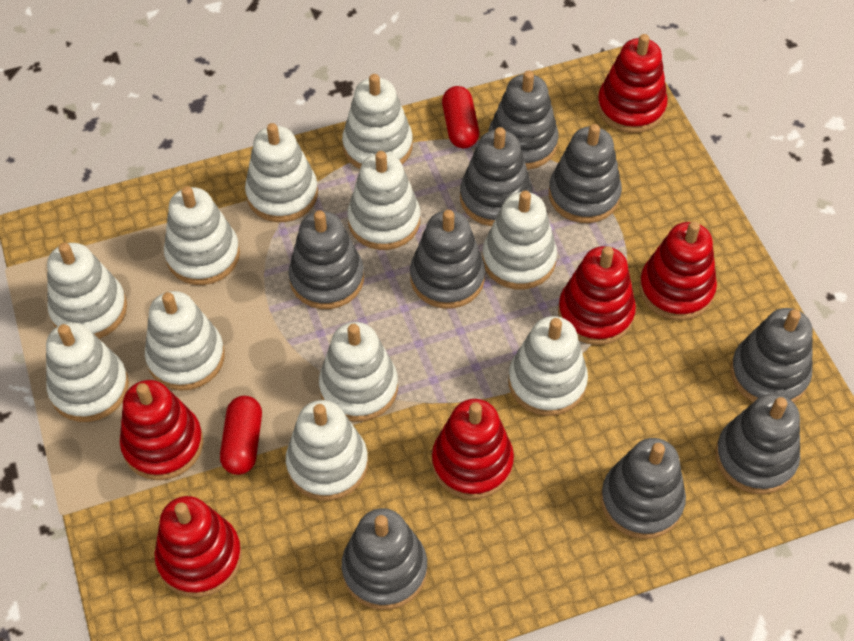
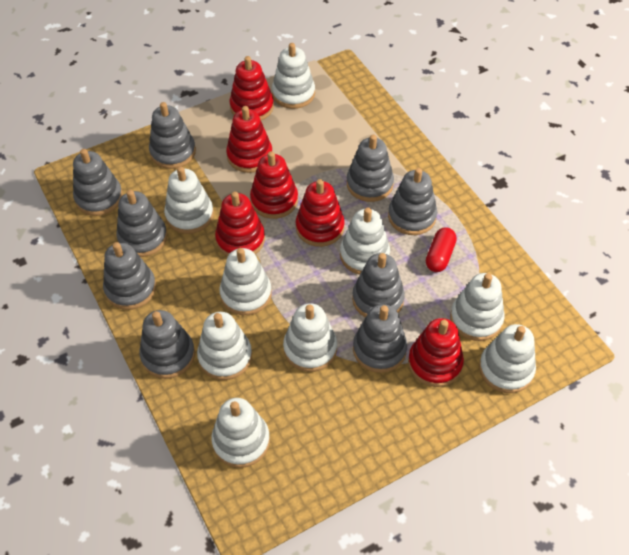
red capsule: 2 -> 1
white stacking toy: 11 -> 9

